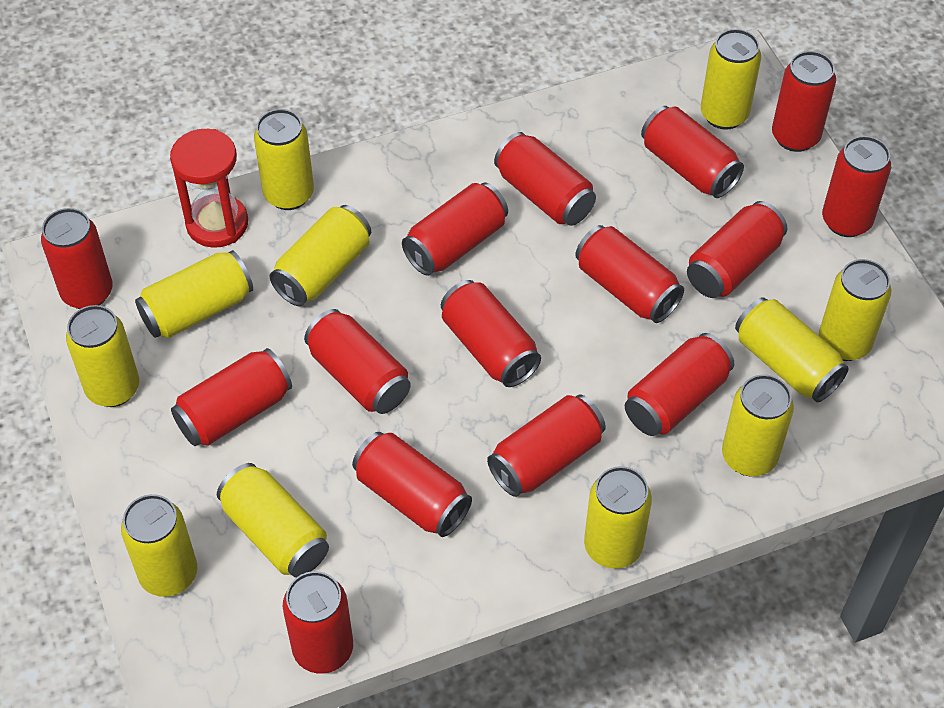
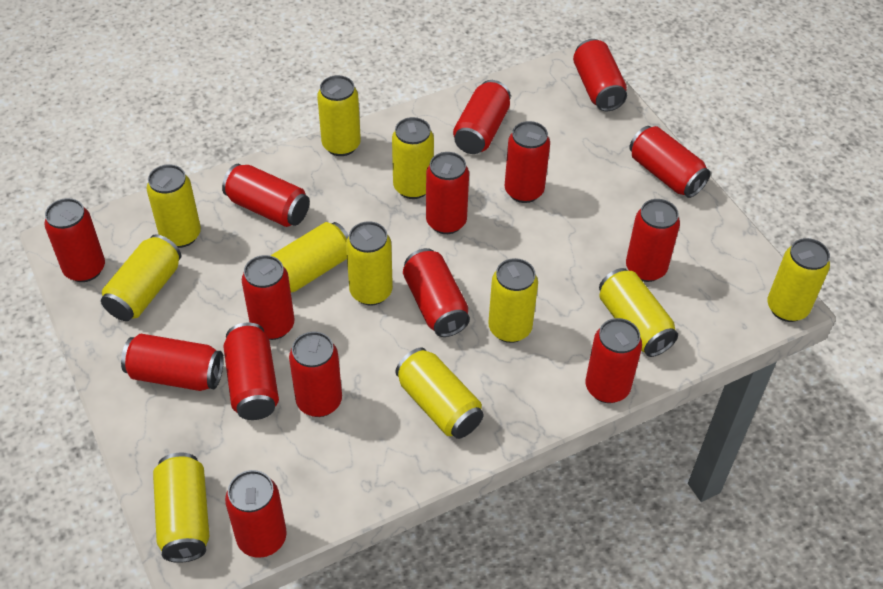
red hourglass: 1 -> 0

